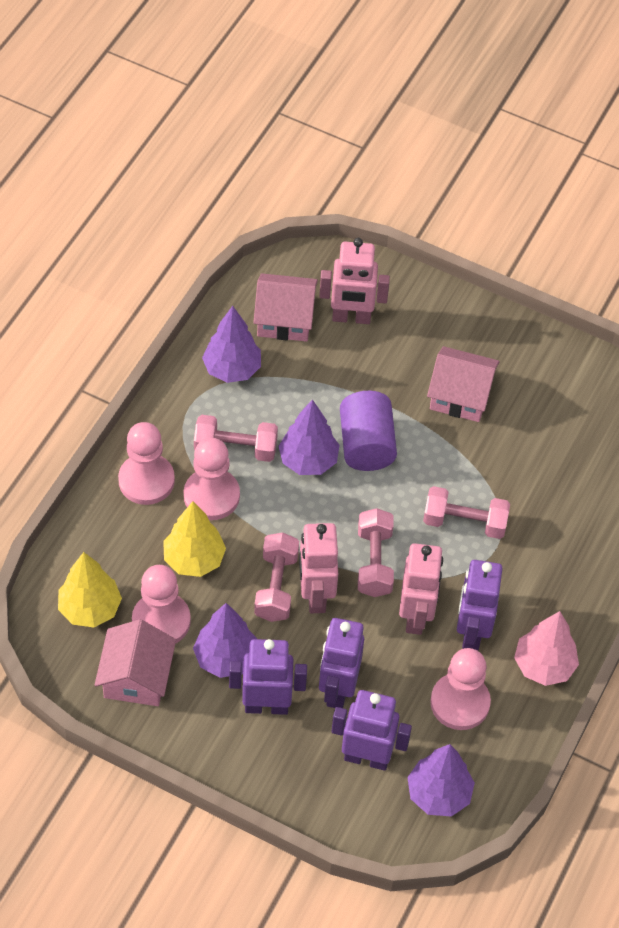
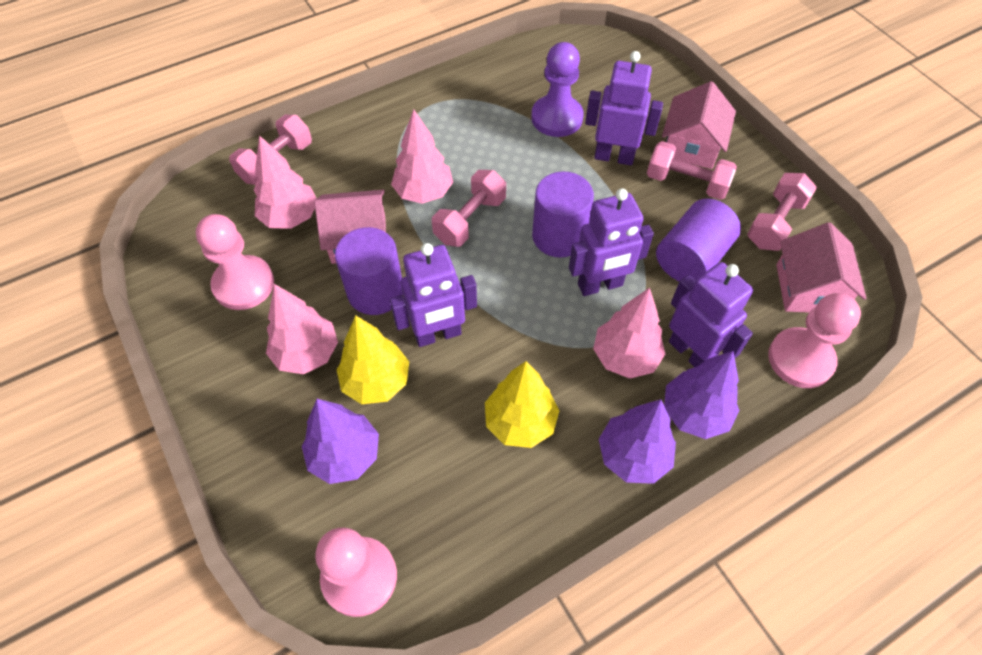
pink pawn: 4 -> 3
pink robot: 3 -> 0
pink tree: 1 -> 4
purple cylinder: 1 -> 3
purple pawn: 0 -> 1
purple tree: 4 -> 3

